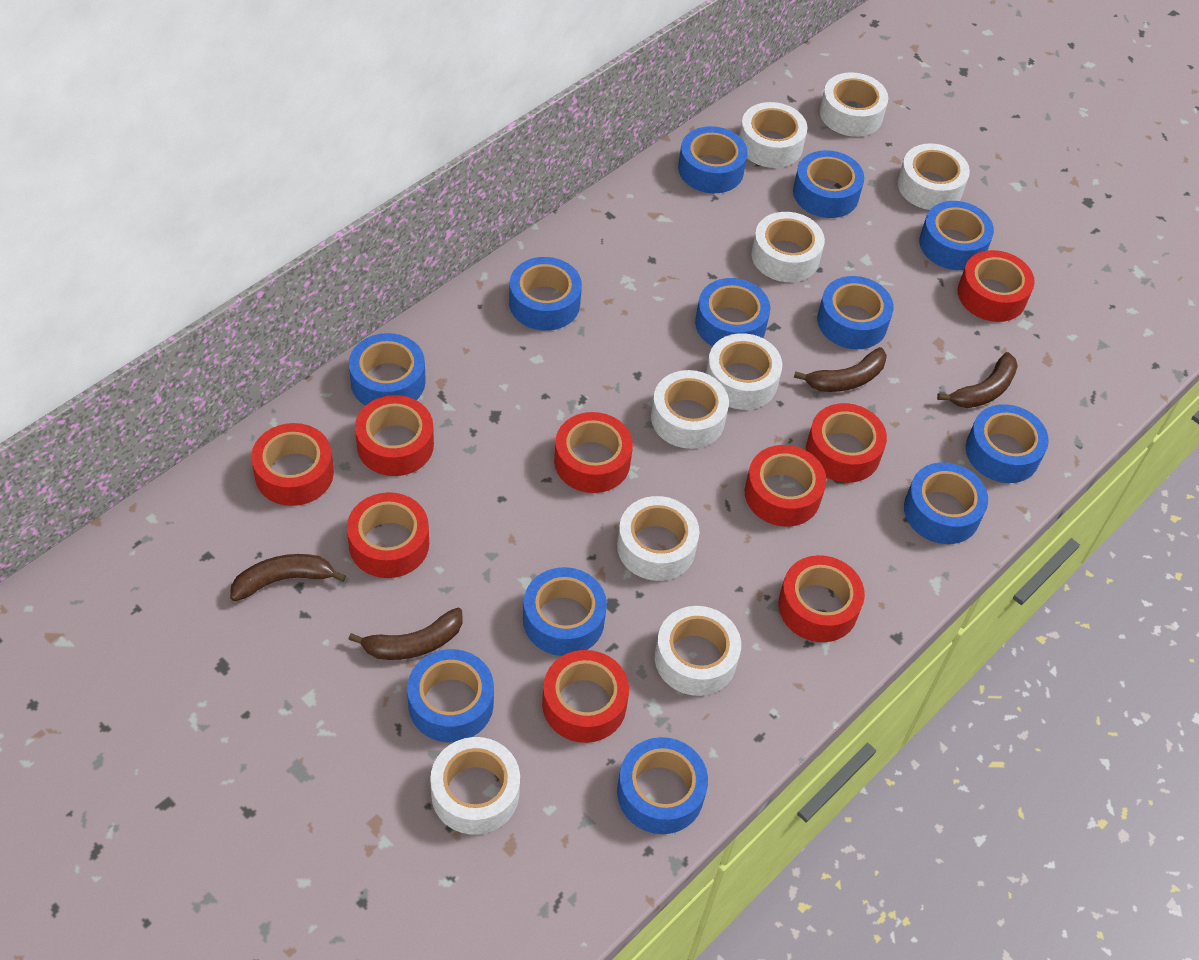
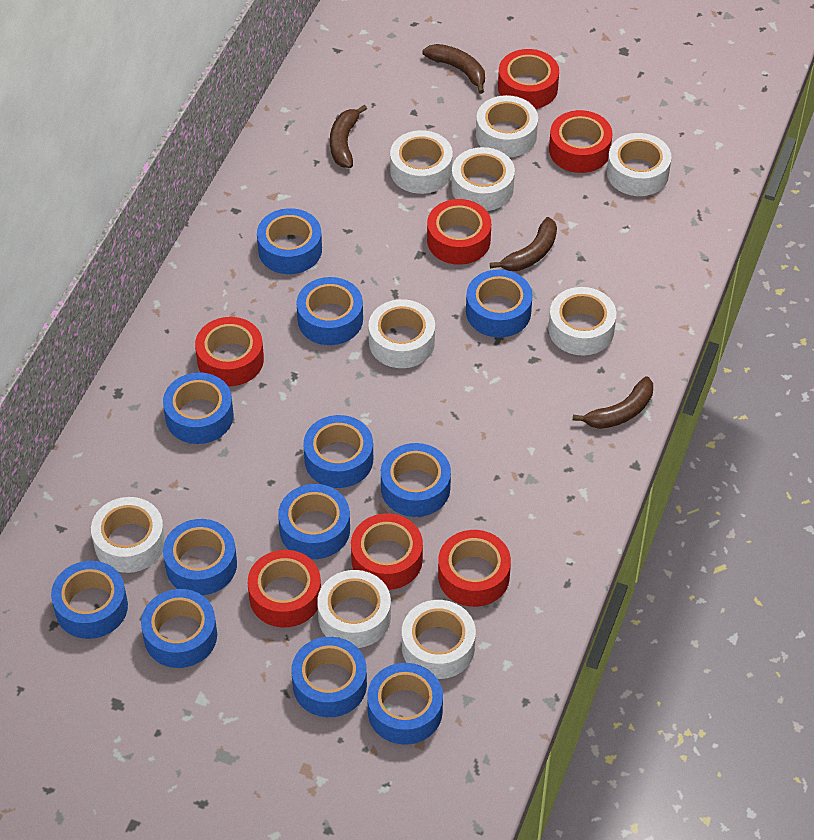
red tape: 9 -> 7

